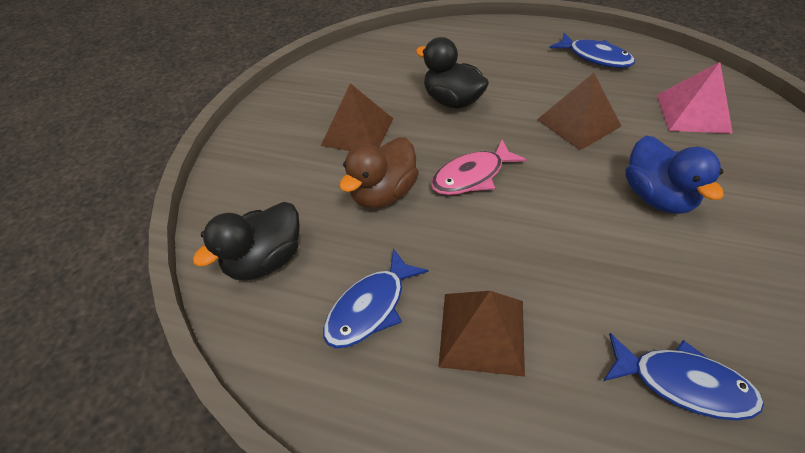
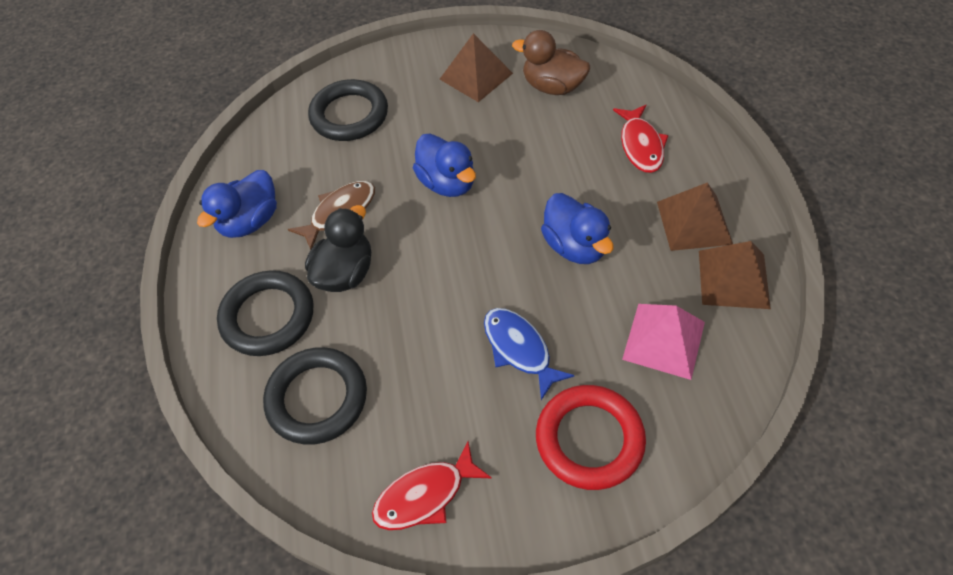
black duck: 2 -> 1
black ring: 0 -> 3
blue duck: 1 -> 3
blue fish: 3 -> 1
brown fish: 0 -> 1
pink fish: 1 -> 0
red fish: 0 -> 2
red ring: 0 -> 1

